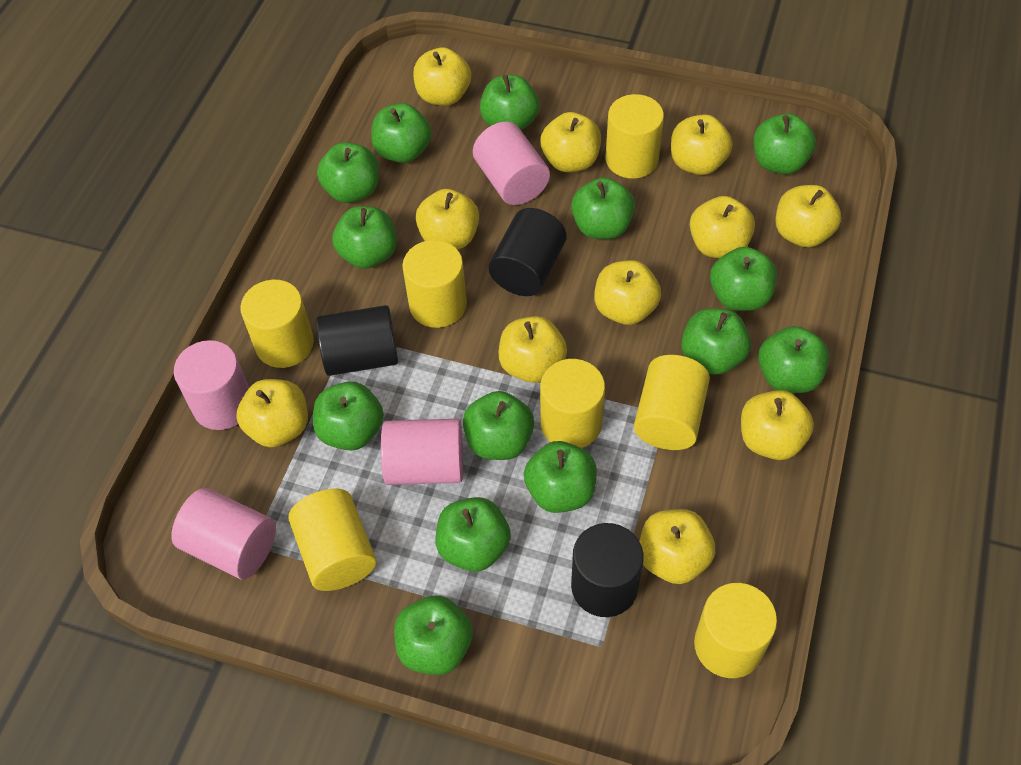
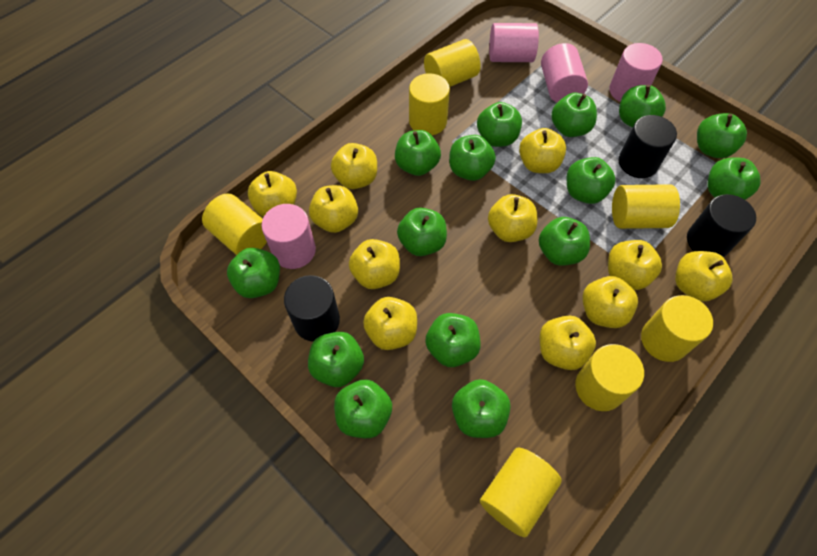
green apple: 14 -> 15

